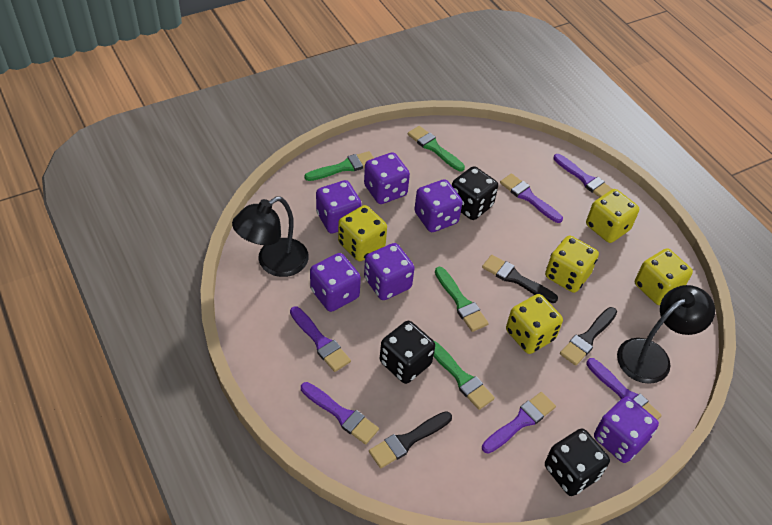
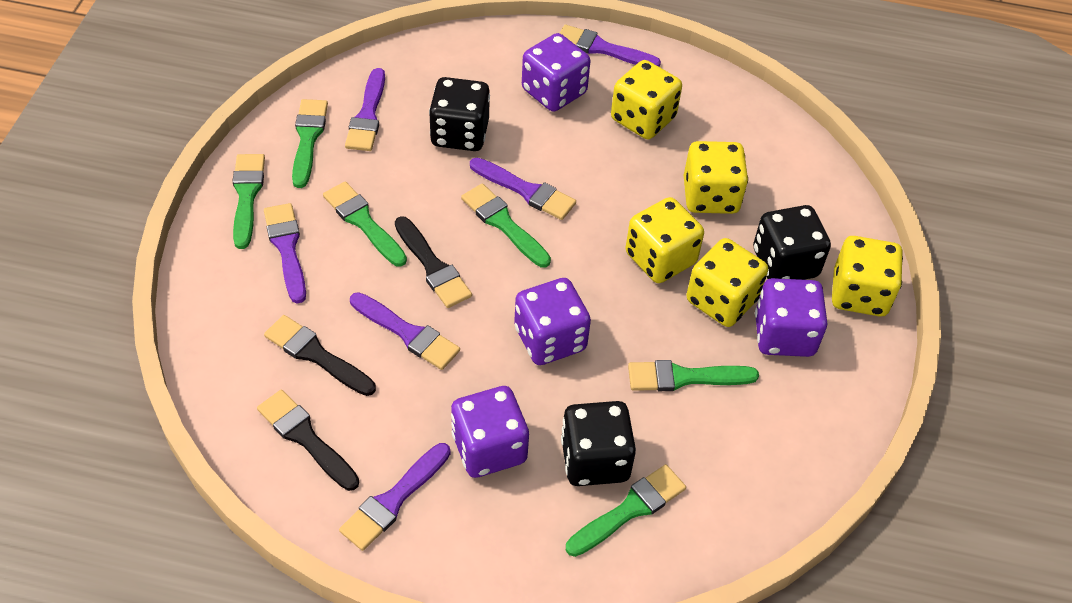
black lamp: 2 -> 0
green brush: 4 -> 6
purple dice: 6 -> 4

